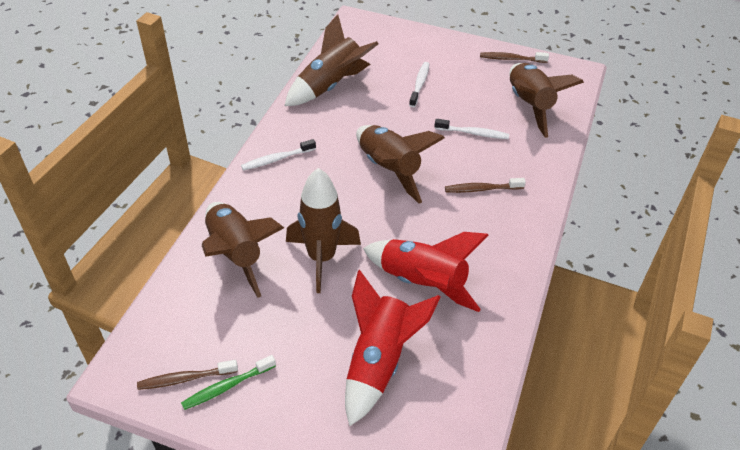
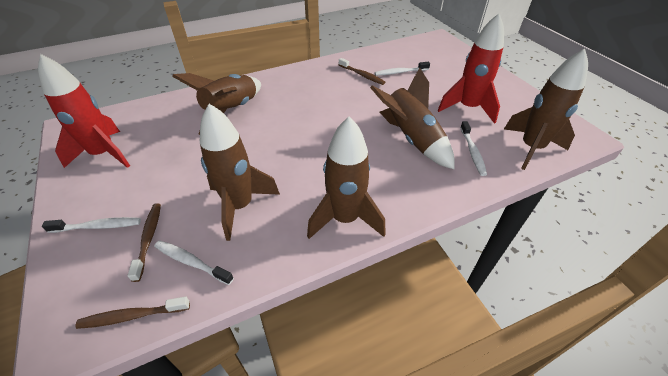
green toothbrush: 1 -> 0
white toothbrush: 3 -> 4

